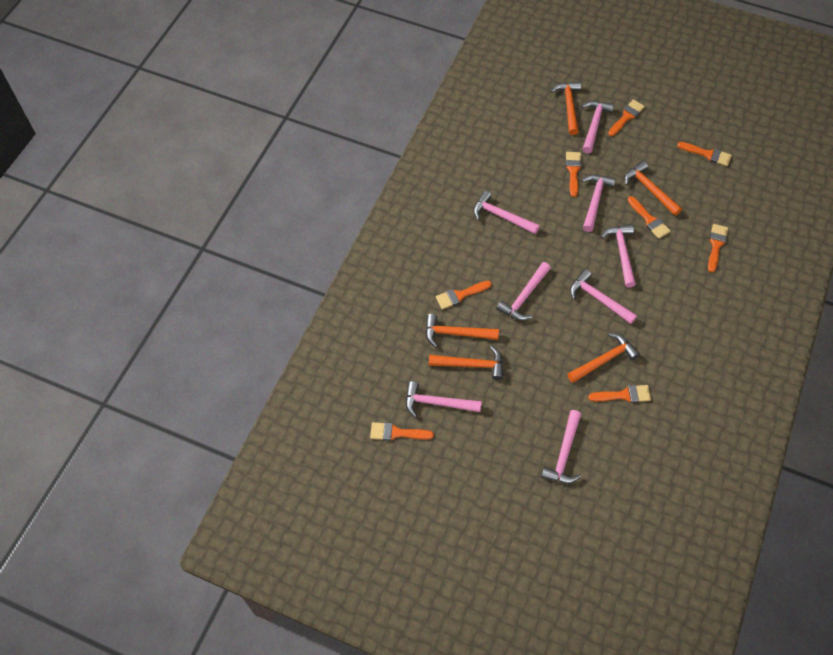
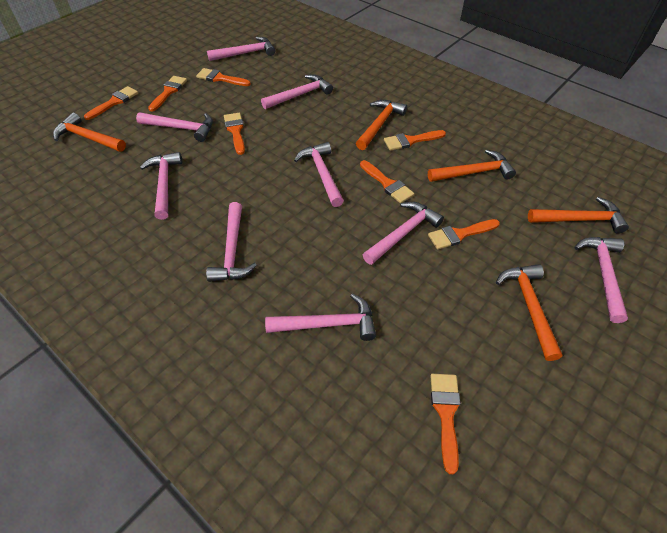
pink hammer: 8 -> 9

